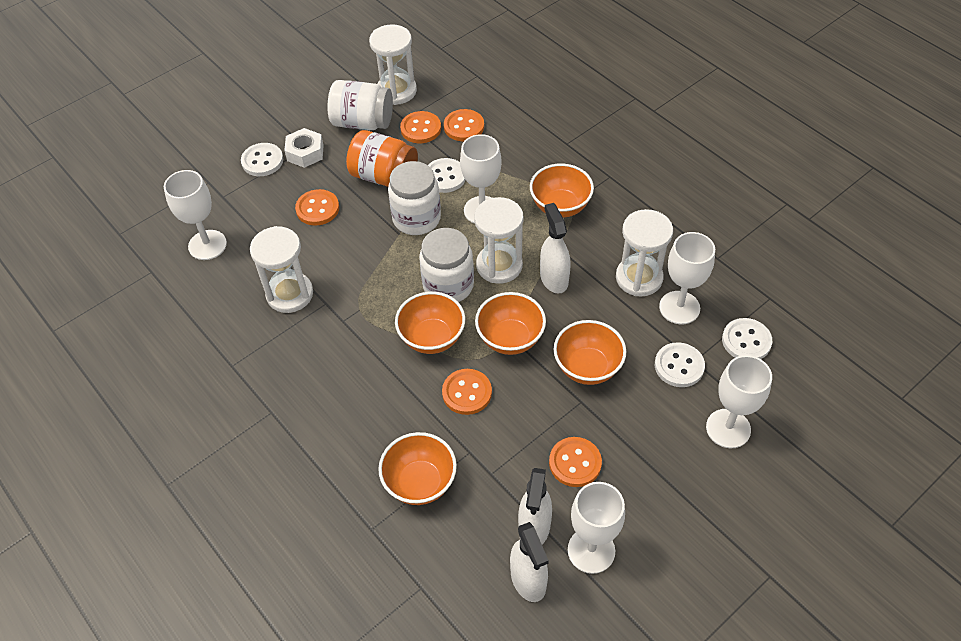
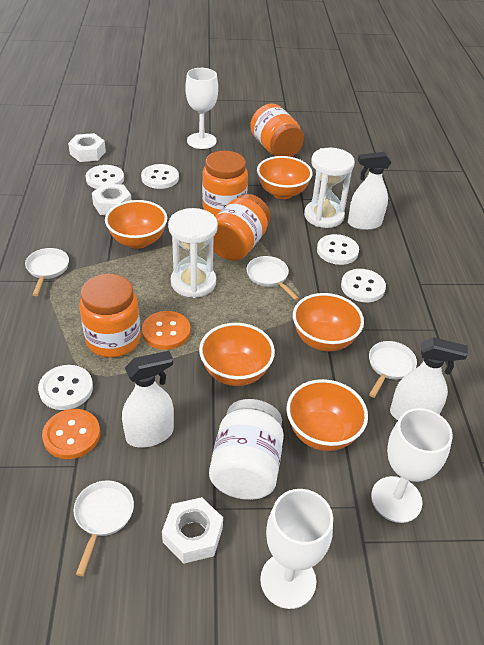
orange button: 5 -> 2
orange jar: 1 -> 4
white button: 4 -> 5
white goblet: 5 -> 3
white hourglass: 4 -> 2
white jar: 3 -> 1
white nut: 1 -> 3
white pan: 0 -> 4

